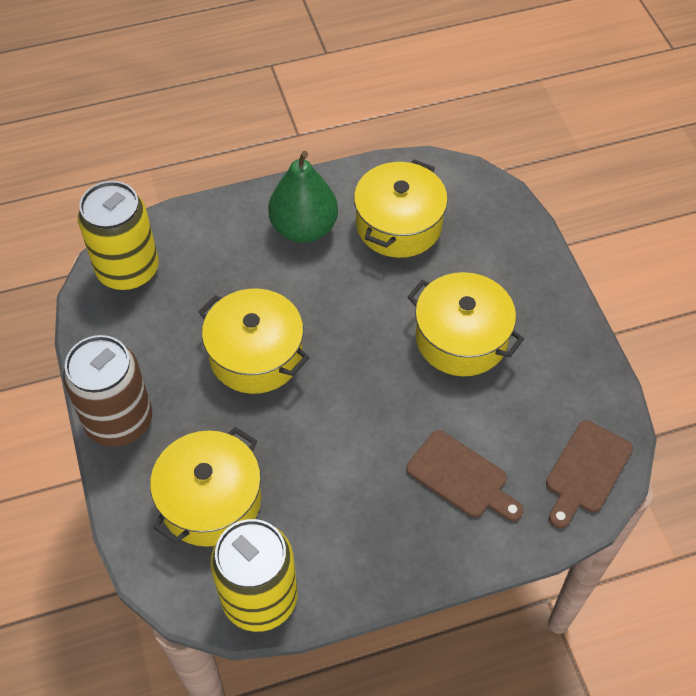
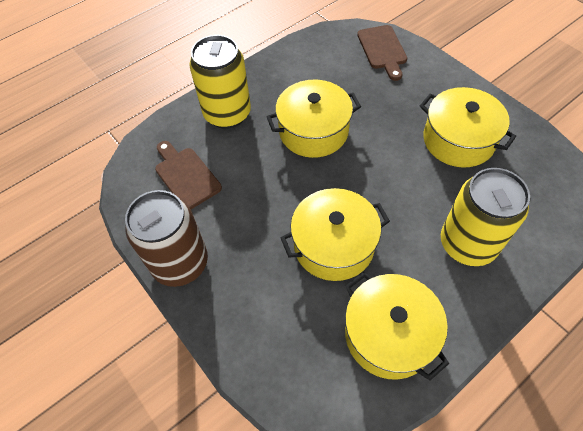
green pear: 1 -> 0

